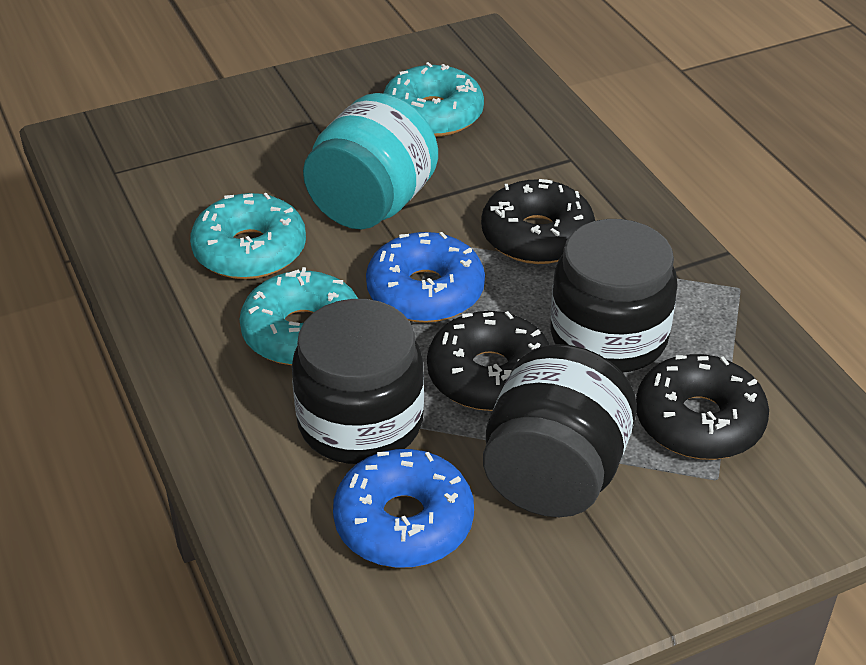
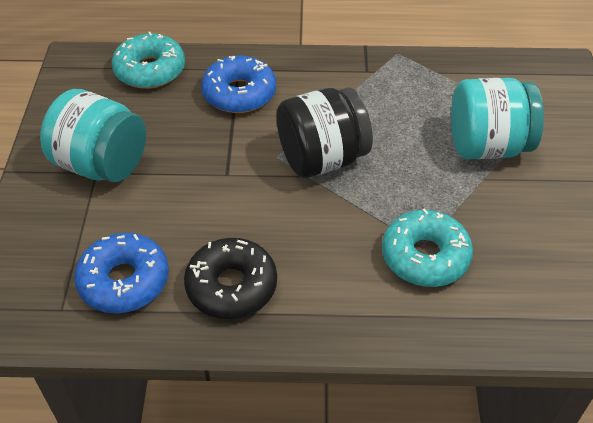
black donut: 3 -> 1
black jar: 3 -> 1
turquoise donut: 3 -> 2
turquoise jar: 1 -> 2

